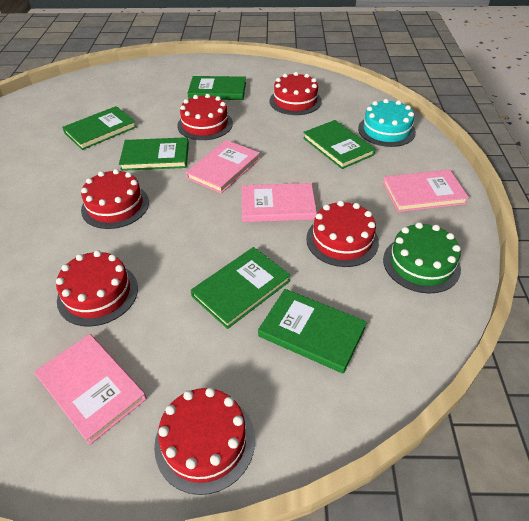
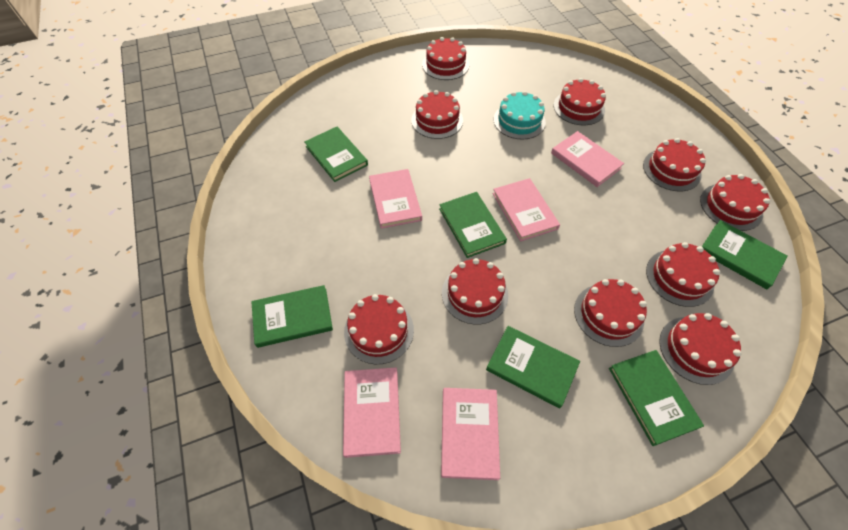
green cake: 1 -> 0
pink book: 4 -> 5
red cake: 6 -> 10

